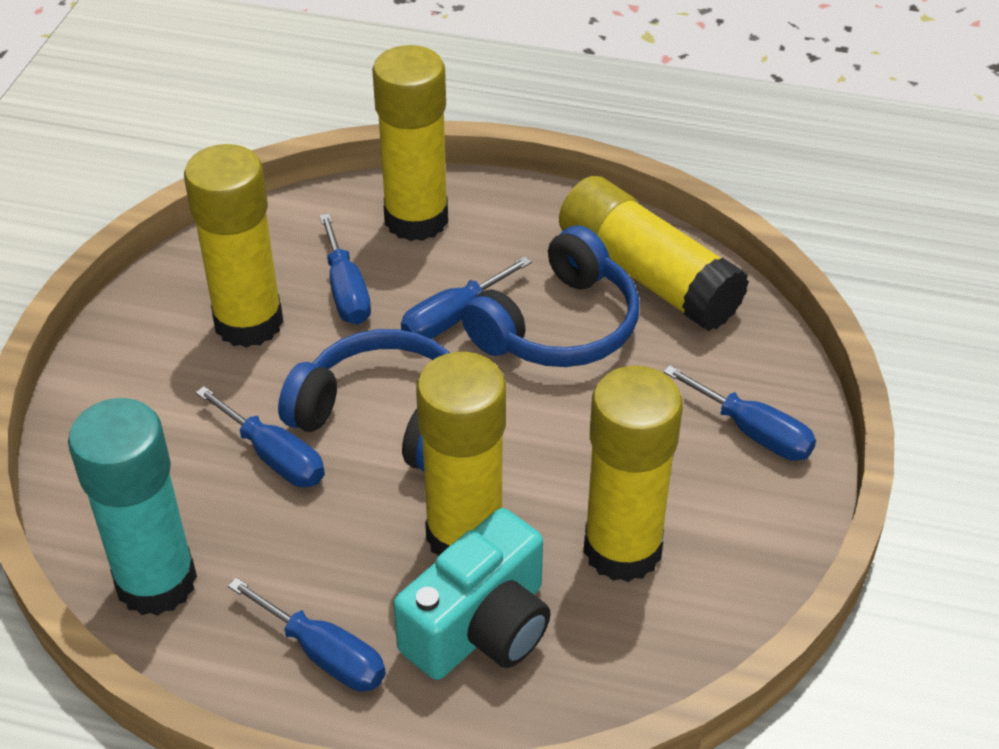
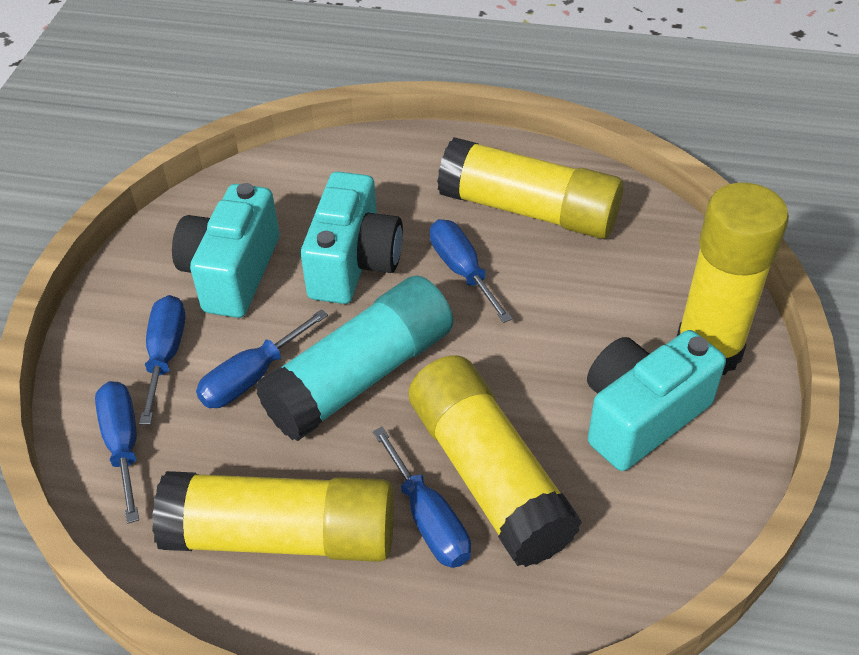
blue headphones: 2 -> 0
turquoise camera: 1 -> 3
yellow glue stick: 5 -> 4

